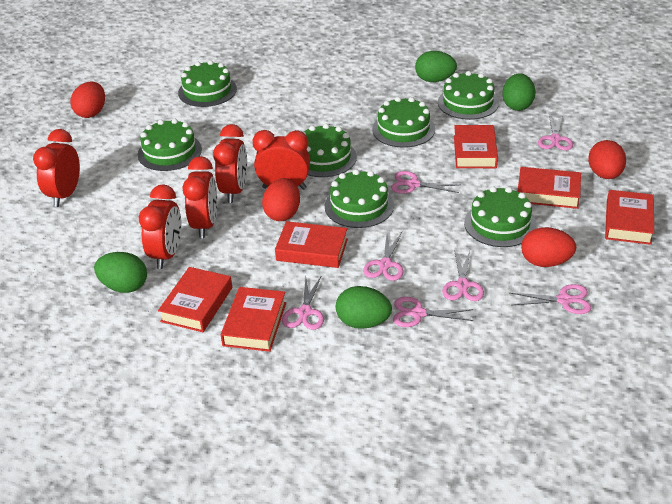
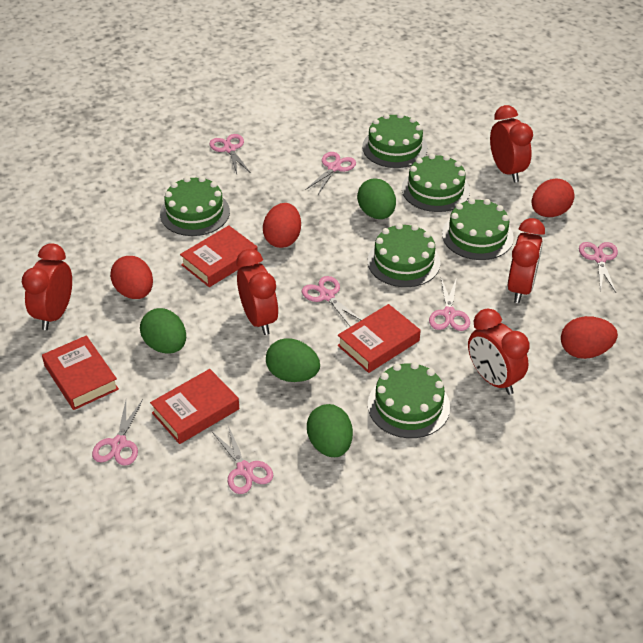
green cake: 7 -> 6
red book: 6 -> 4

